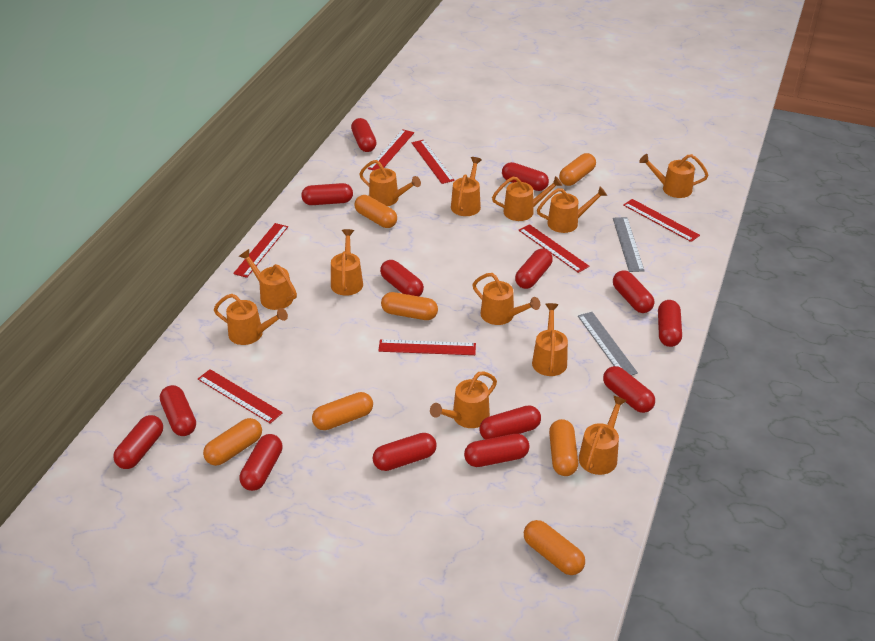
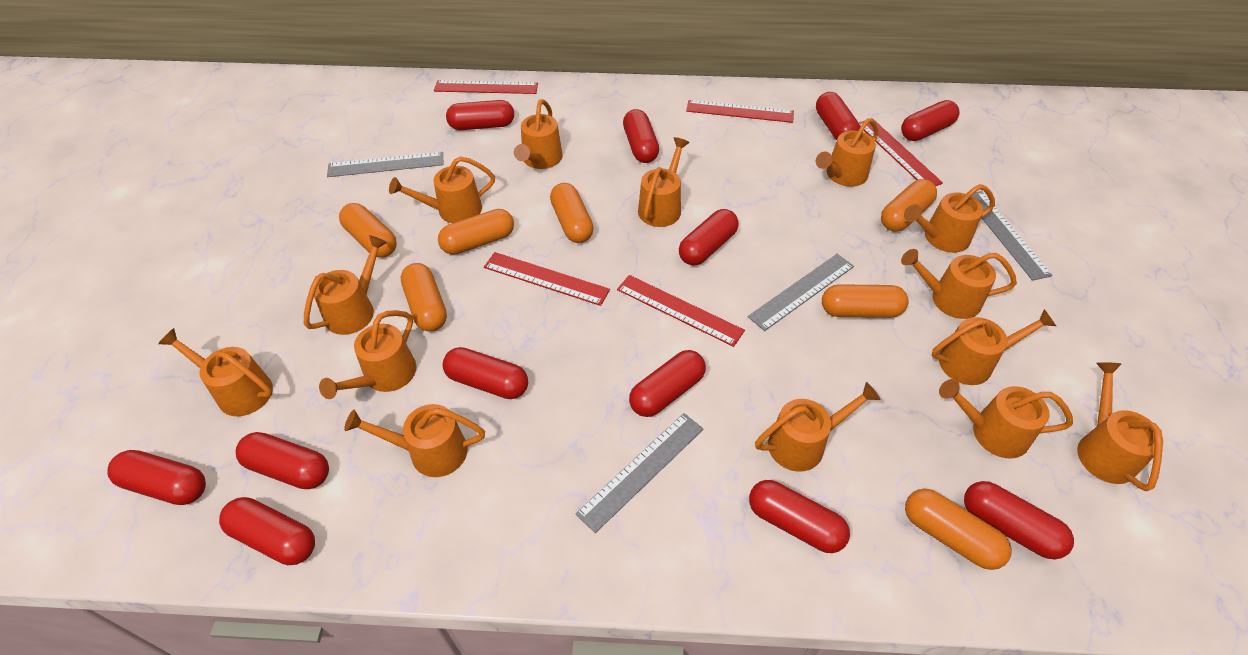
grey ruler: 2 -> 4
orange watering can: 12 -> 14
red capsule: 14 -> 12
red ruler: 7 -> 5

